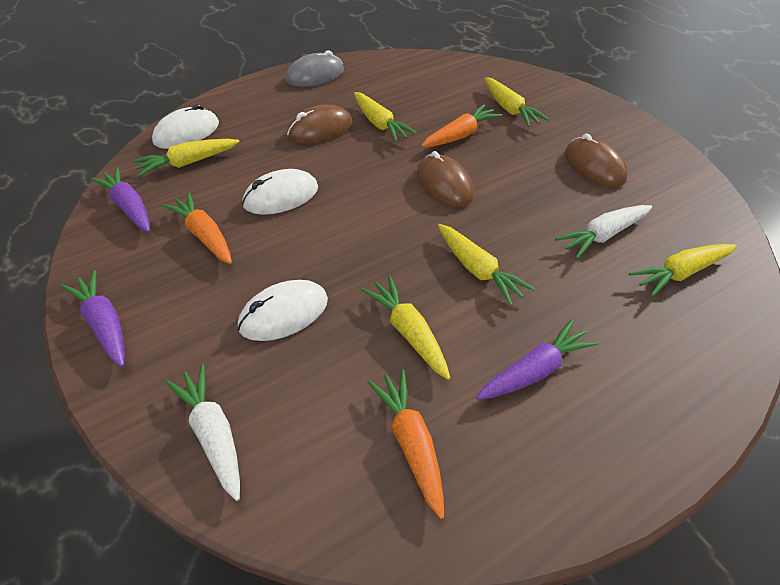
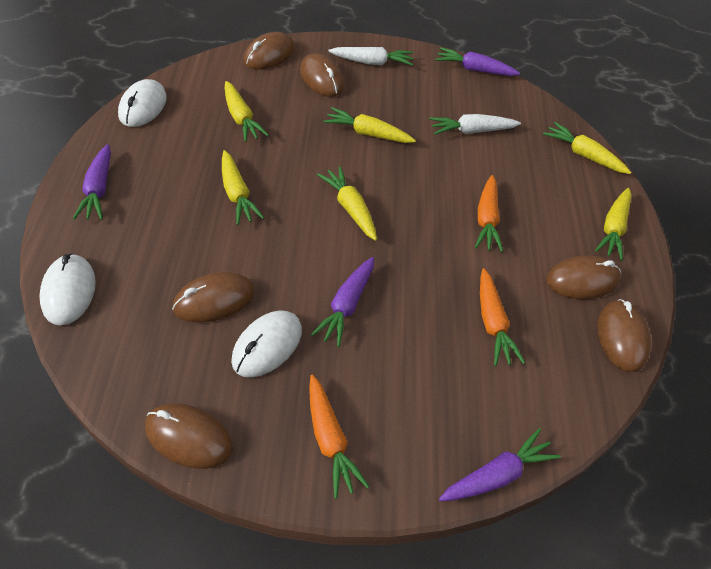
brown mouse: 3 -> 6
grey mouse: 1 -> 0
purple carrot: 3 -> 4

